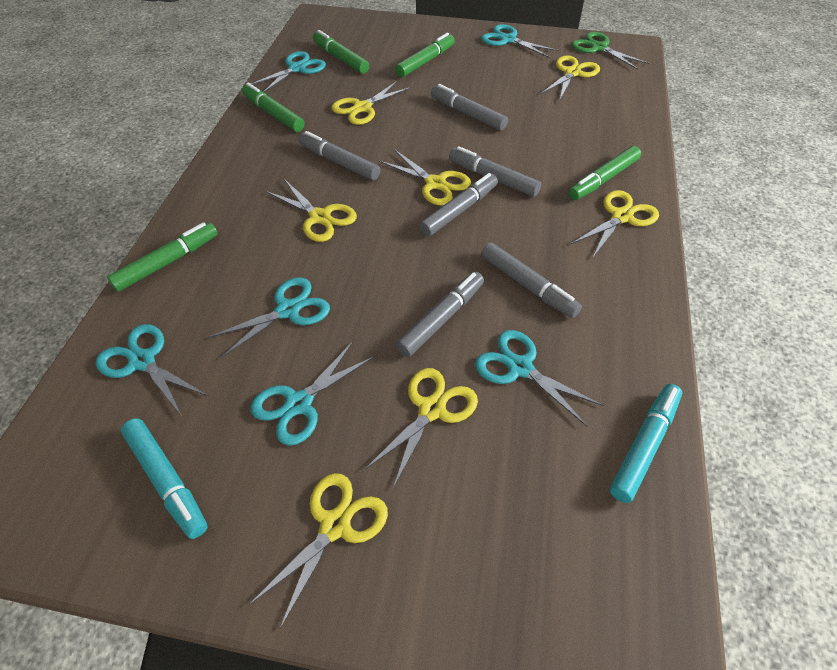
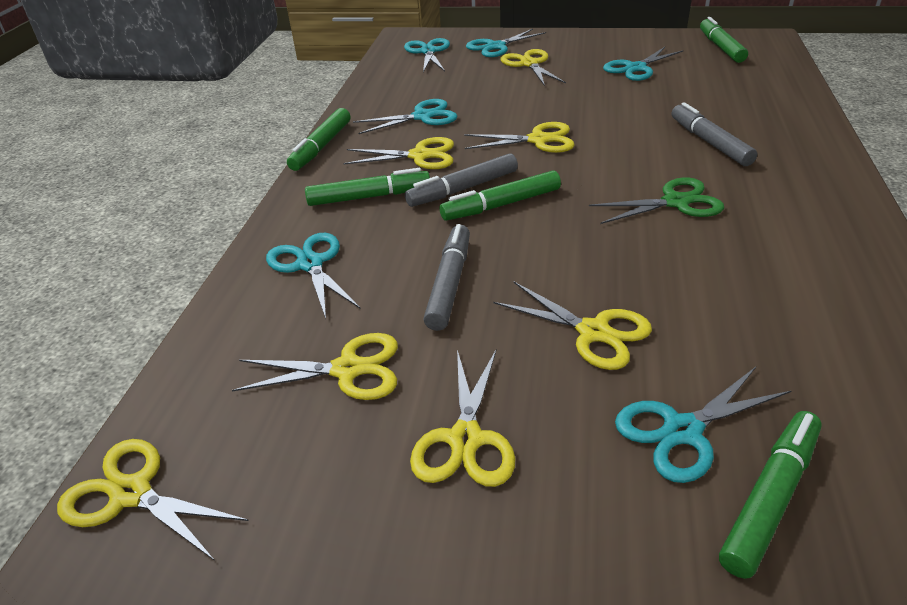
grey marker: 6 -> 3
turquoise marker: 2 -> 0

